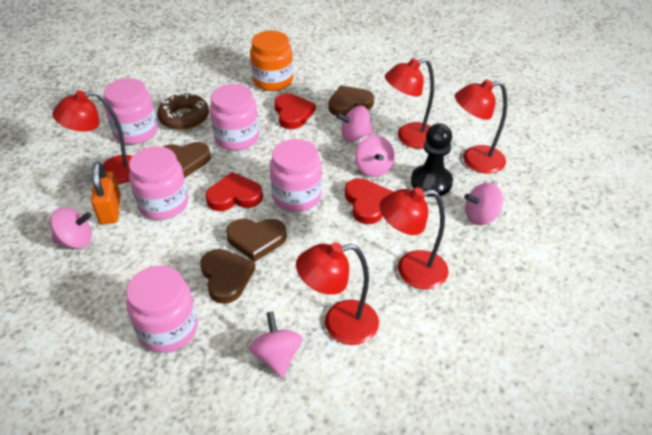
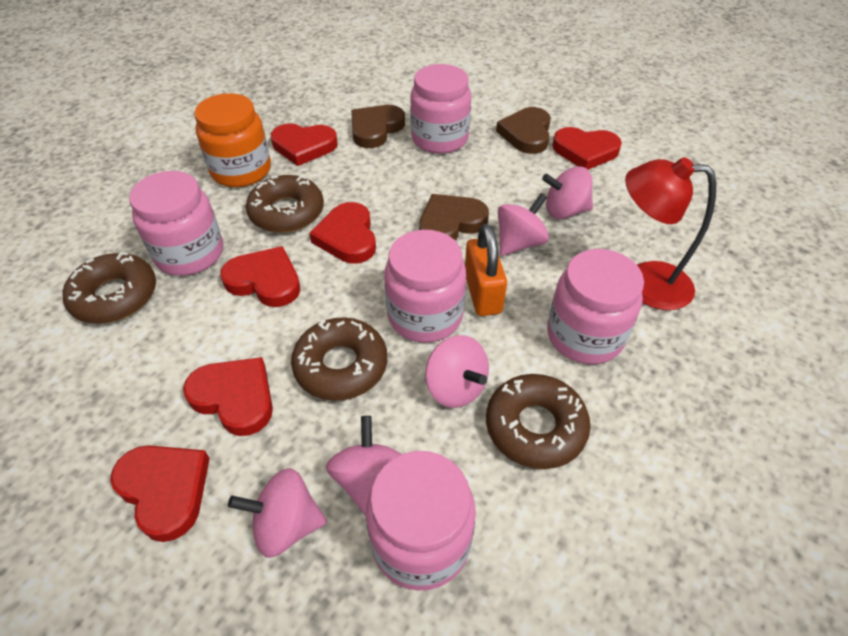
black pawn: 1 -> 0
brown donut: 1 -> 4
brown heart: 4 -> 3
red heart: 3 -> 6
red lamp: 5 -> 1

